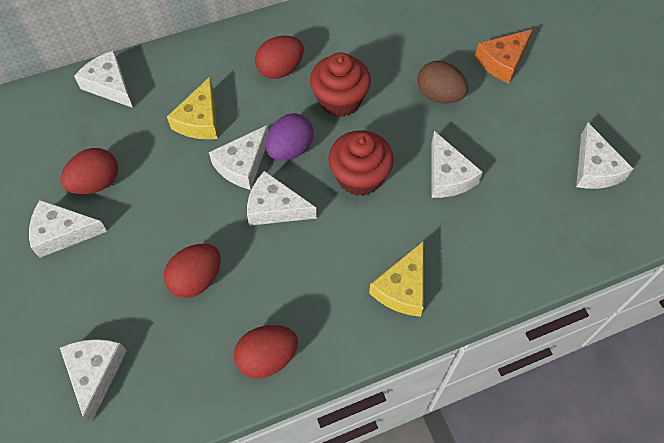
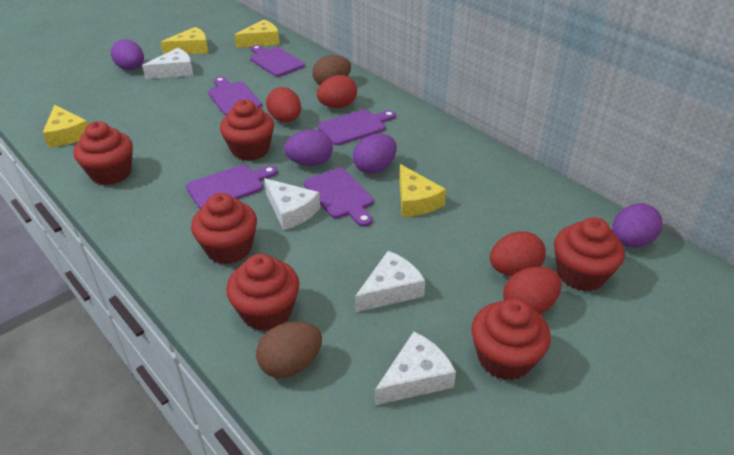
brown egg: 1 -> 2
orange cheese: 1 -> 0
purple cutting board: 0 -> 5
purple egg: 1 -> 4
red cupcake: 2 -> 6
white cheese: 7 -> 4
yellow cheese: 2 -> 4

